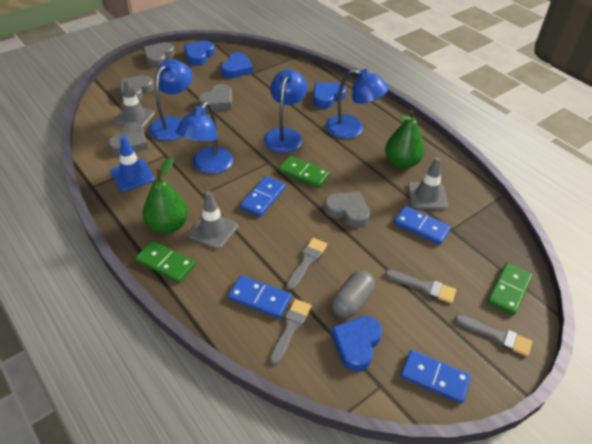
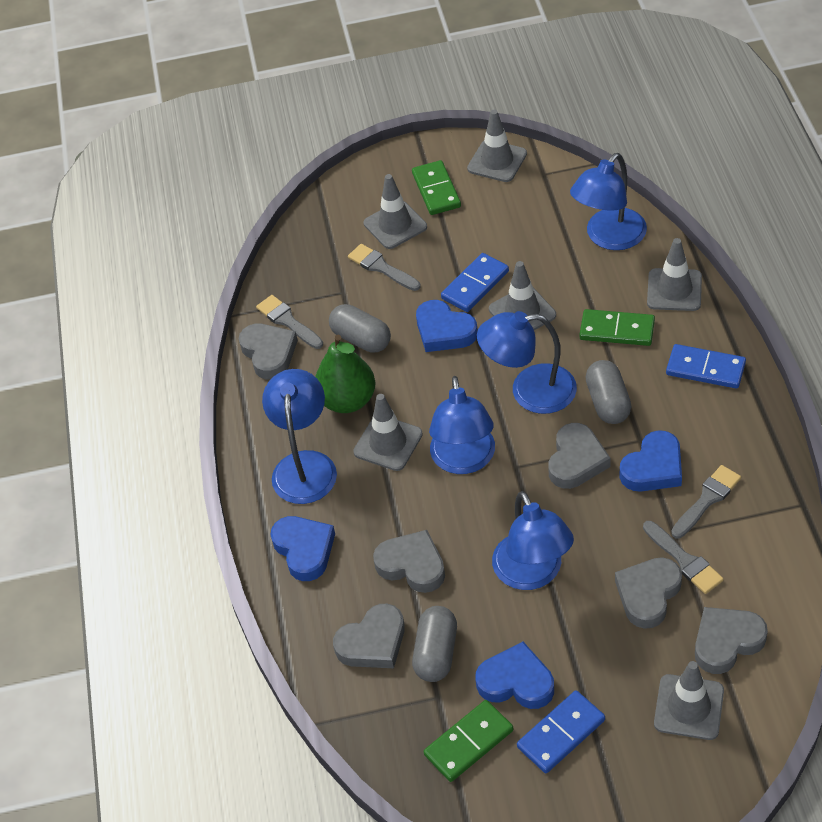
blue domino: 4 -> 3
blue lamp: 4 -> 5
blue traffic cone: 1 -> 0
green pear: 2 -> 1
grey capsule: 1 -> 3
grey heart: 5 -> 6
grey traffic cone: 3 -> 6

